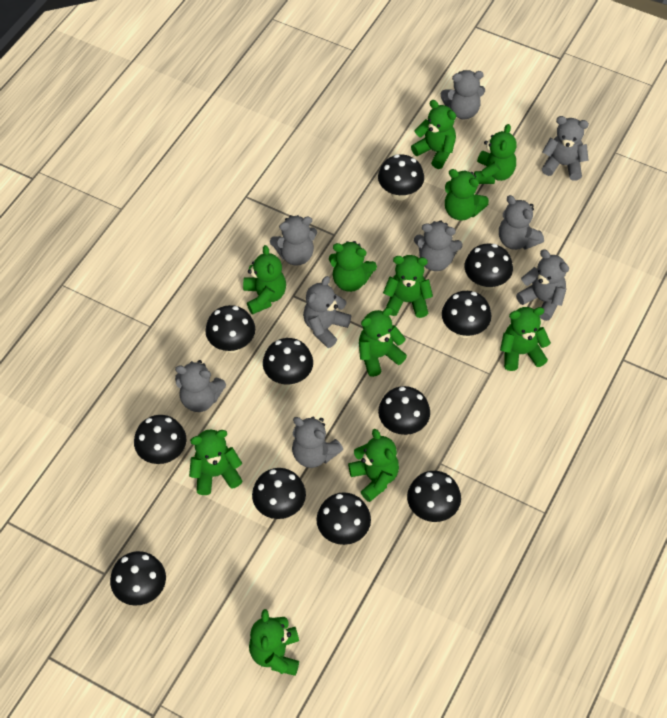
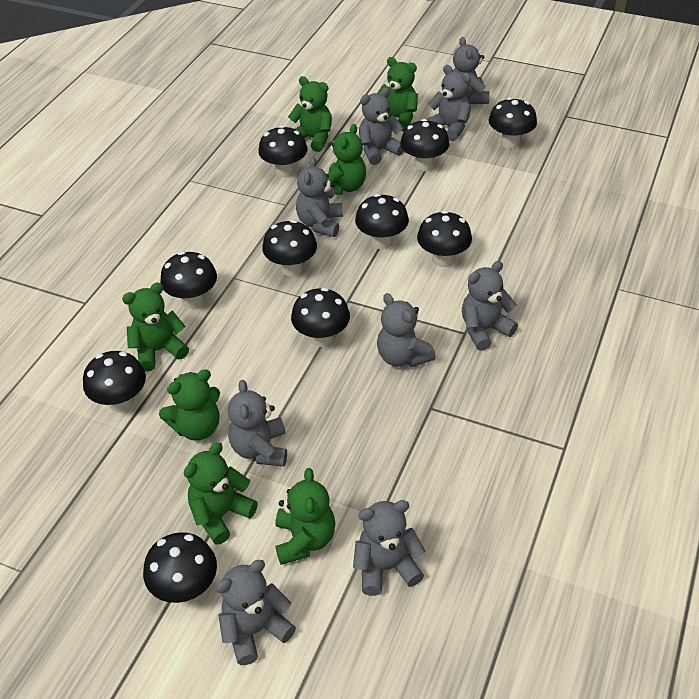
black mushroom: 11 -> 10
green teddy bear: 11 -> 7

